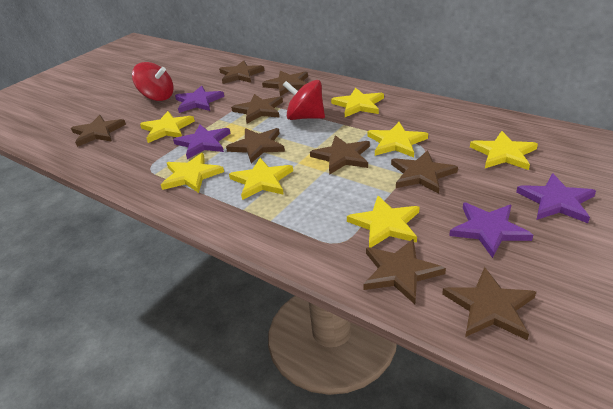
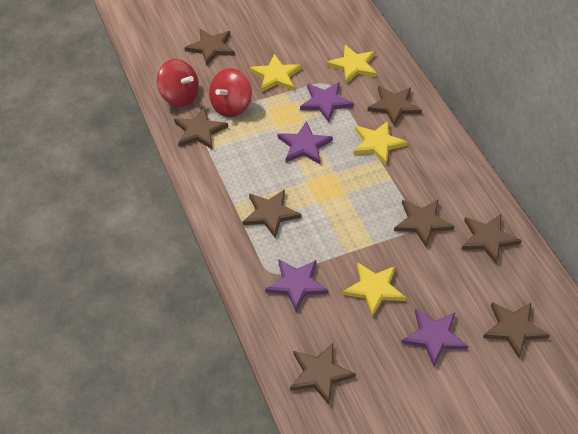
brown star: 9 -> 8
yellow star: 7 -> 4

